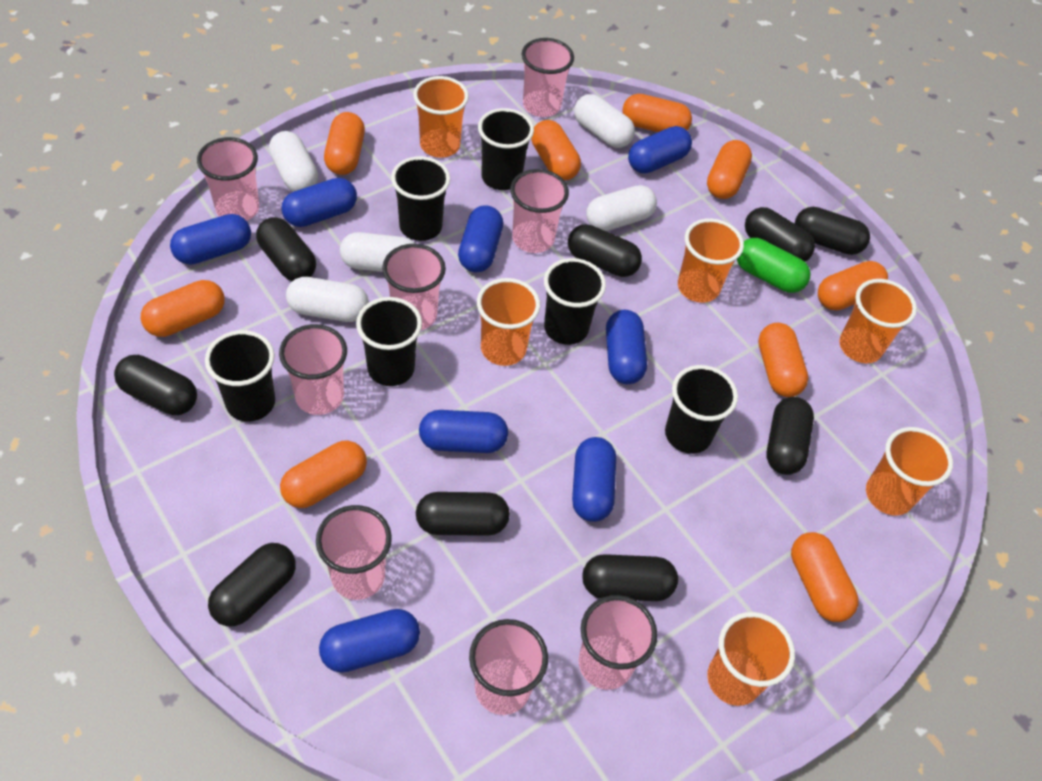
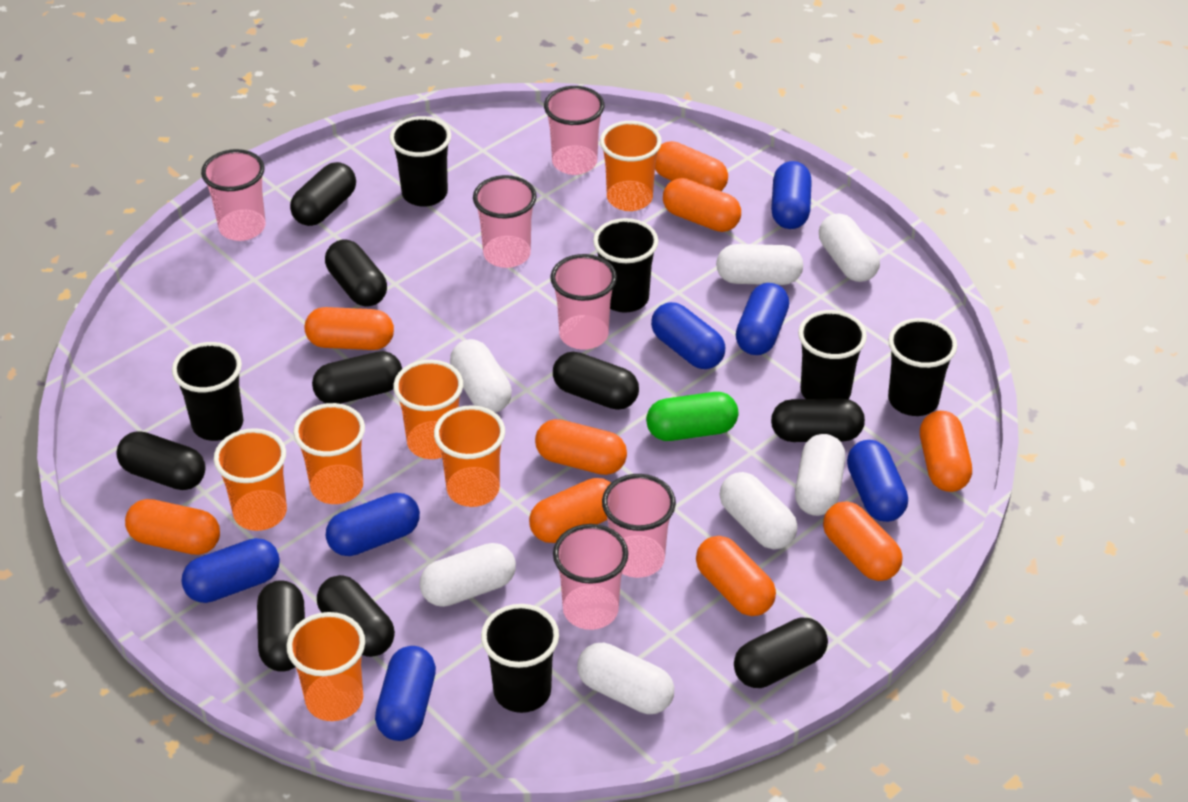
blue capsule: 8 -> 7
pink cup: 8 -> 6
white capsule: 5 -> 7

